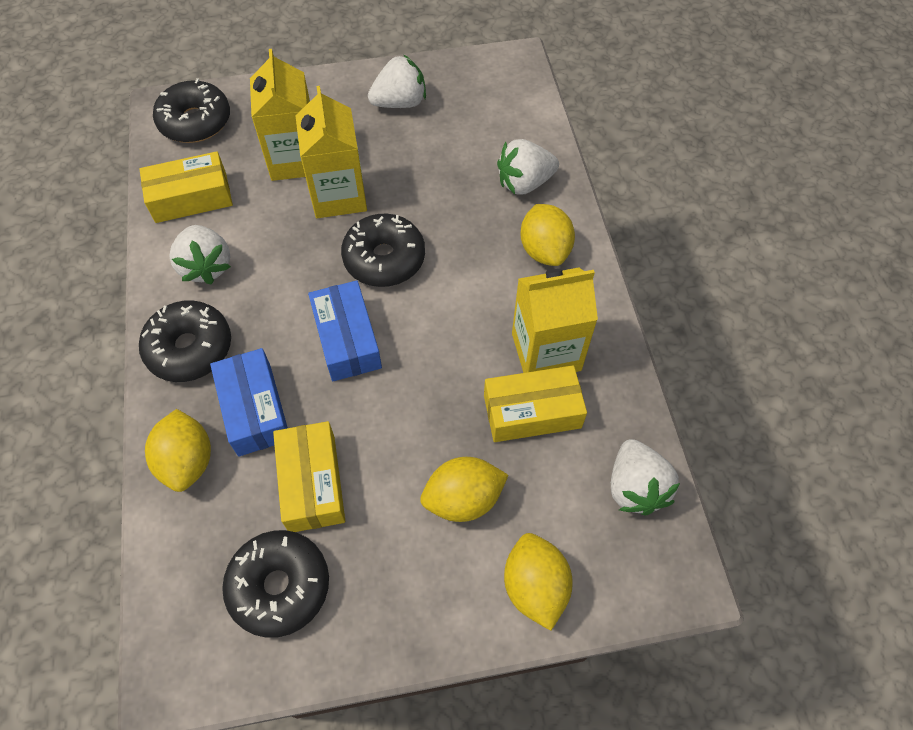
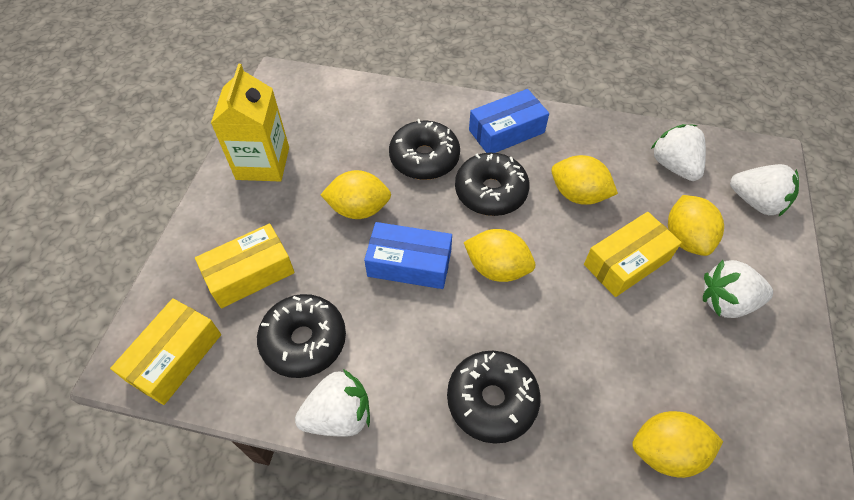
yellow carton: 3 -> 1
yellow lemon: 4 -> 5

